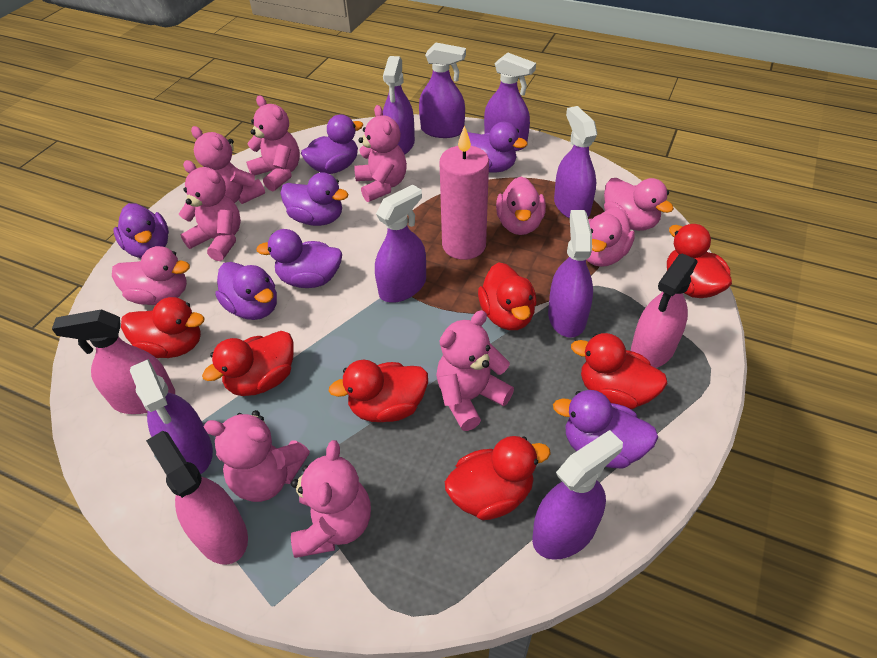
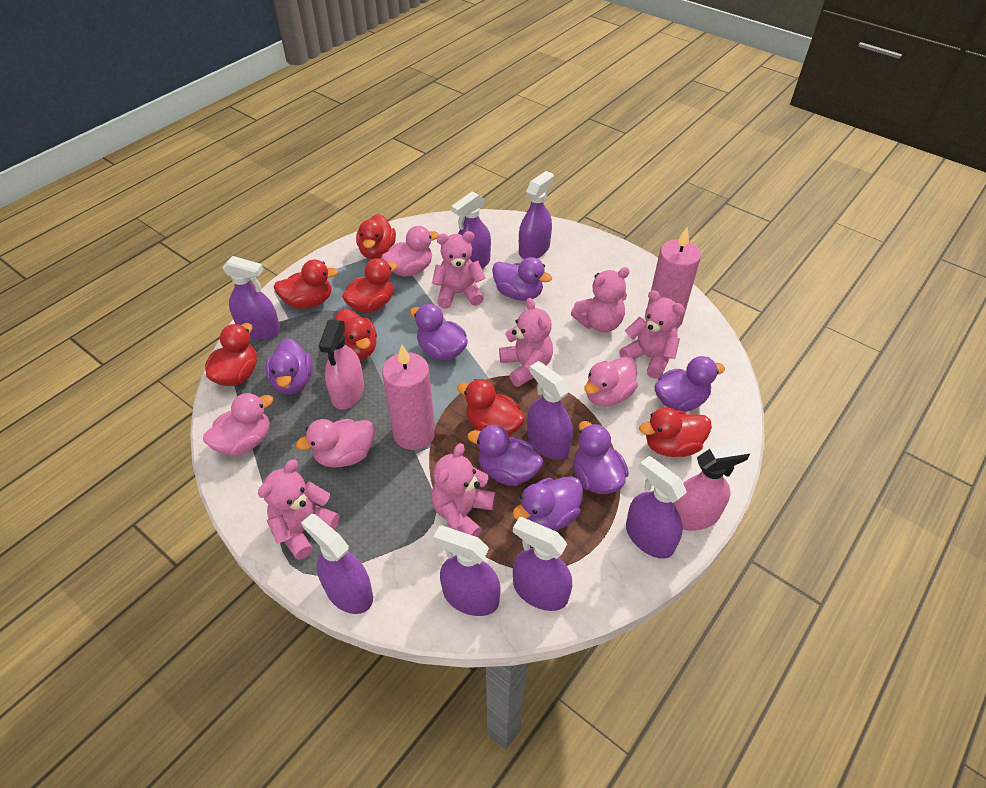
pink candle: 1 -> 2
pink spray bottle: 3 -> 2
pink teddy bear: 7 -> 6

